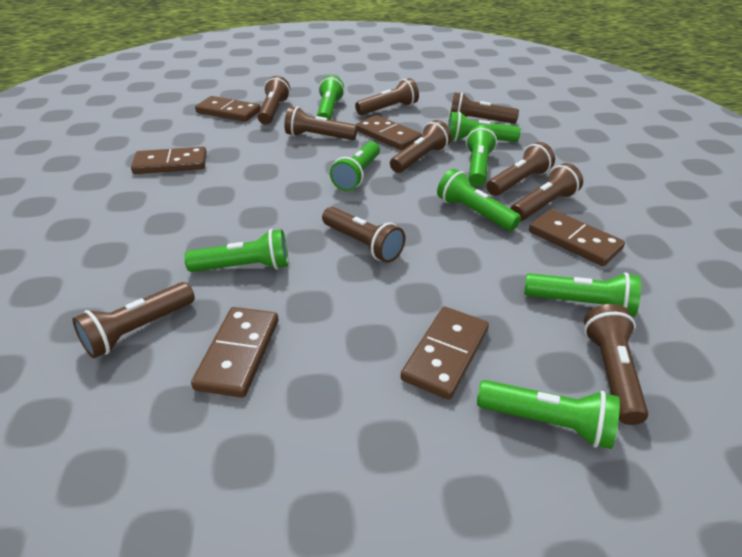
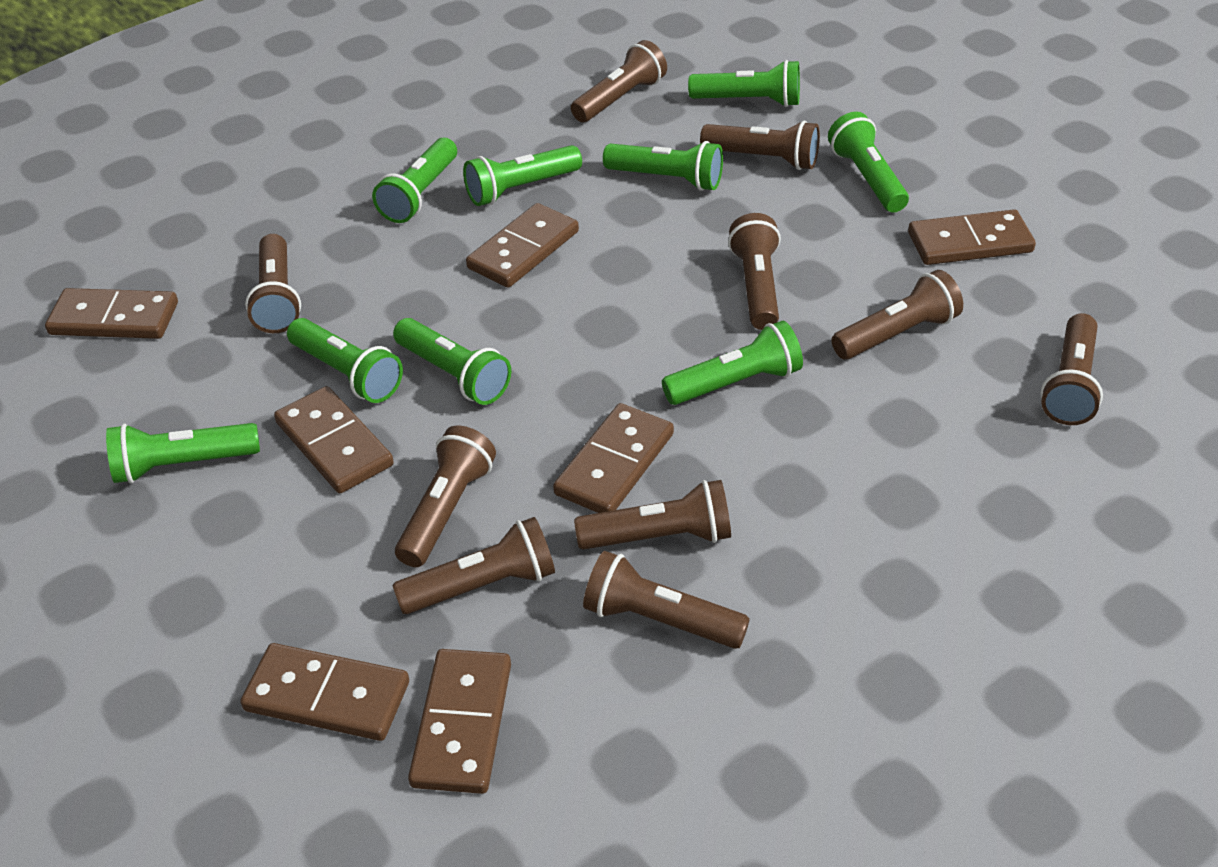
brown domino: 6 -> 7
green flashlight: 8 -> 9

